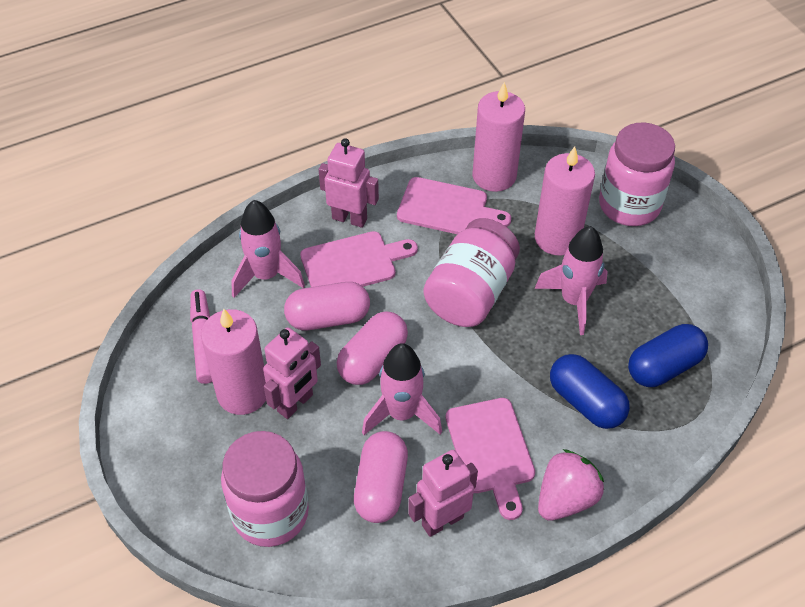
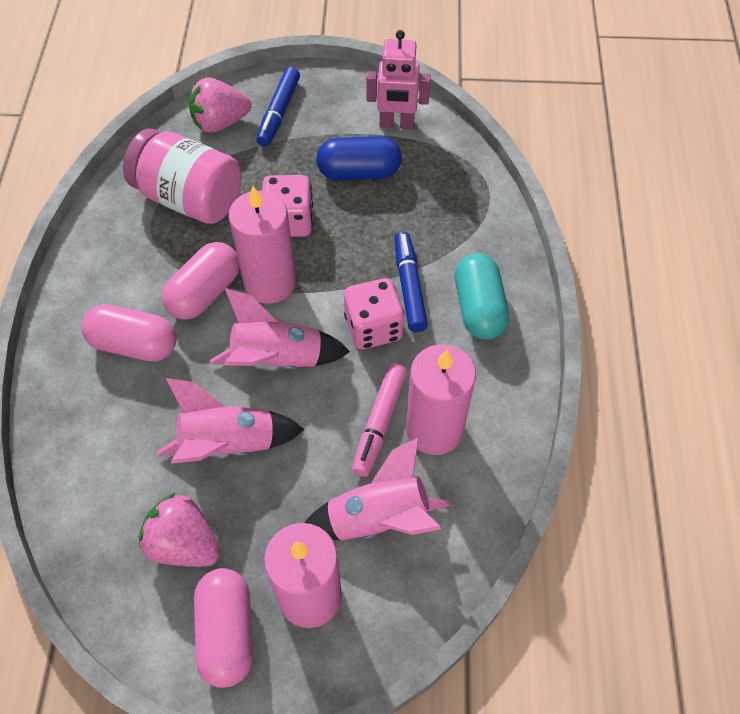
blue capsule: 2 -> 1
blue marker: 0 -> 2
pink cutting board: 3 -> 0
pink dice: 0 -> 2
pink jar: 3 -> 1
pink robot: 3 -> 1
pink strawberry: 1 -> 2
turquoise capsule: 0 -> 1

